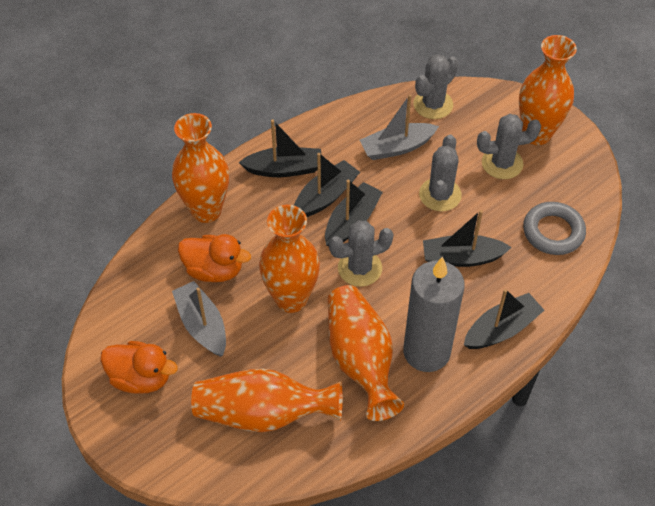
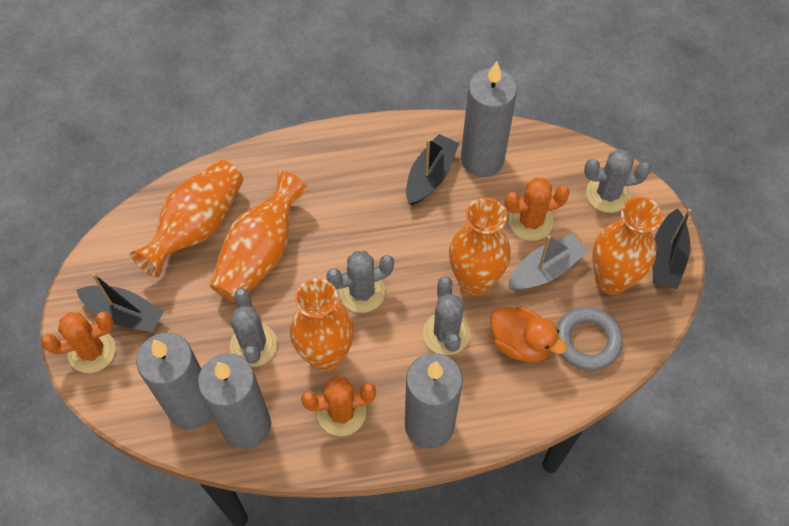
black boat: 5 -> 3
grey boat: 2 -> 1
grey candle: 1 -> 4
orange cactus: 0 -> 3
orange duck: 2 -> 1

